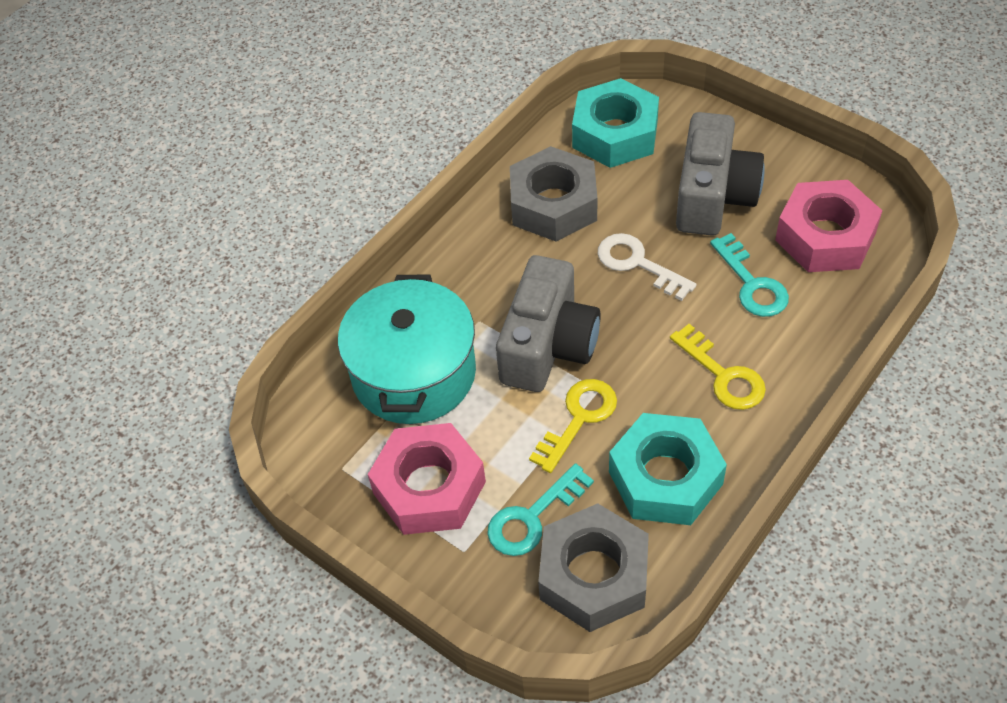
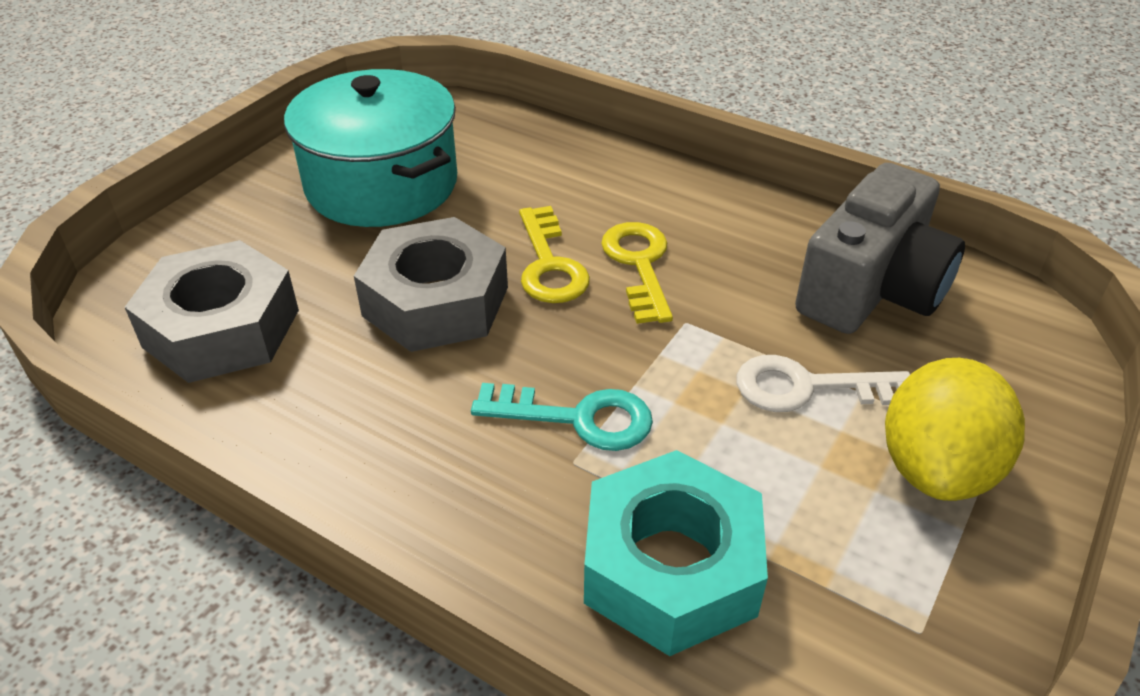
grey camera: 2 -> 1
pink nut: 2 -> 0
turquoise key: 2 -> 1
turquoise nut: 2 -> 1
yellow lemon: 0 -> 1

